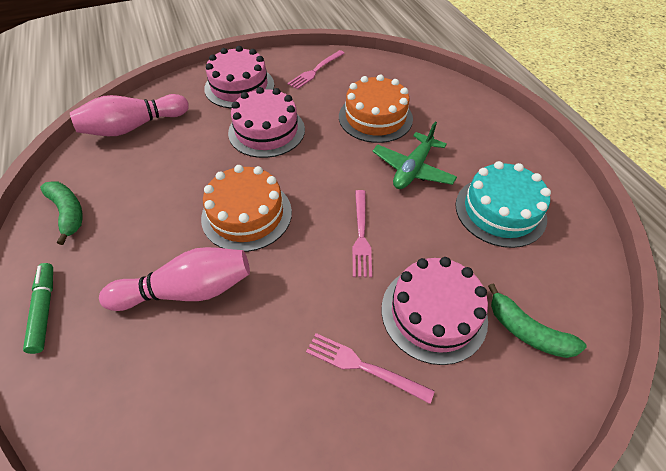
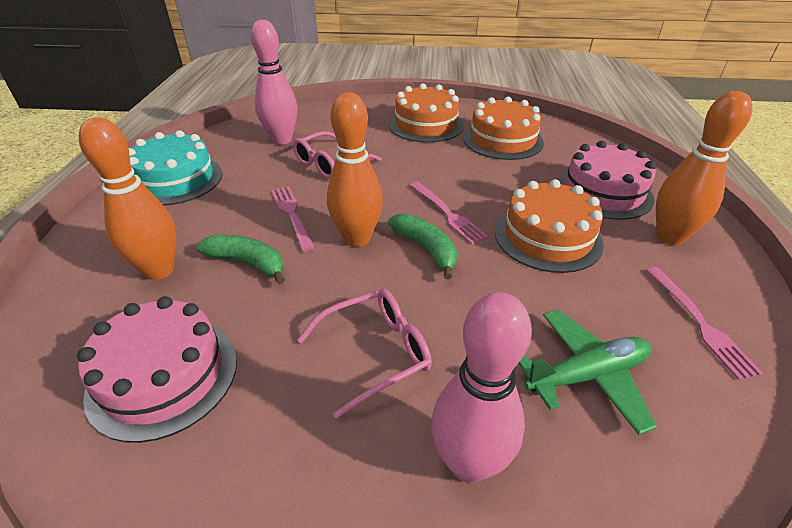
green marker: 1 -> 0
orange bowling pin: 0 -> 3
orange cake: 2 -> 3
pink cake: 3 -> 2
pink glasses: 0 -> 2

